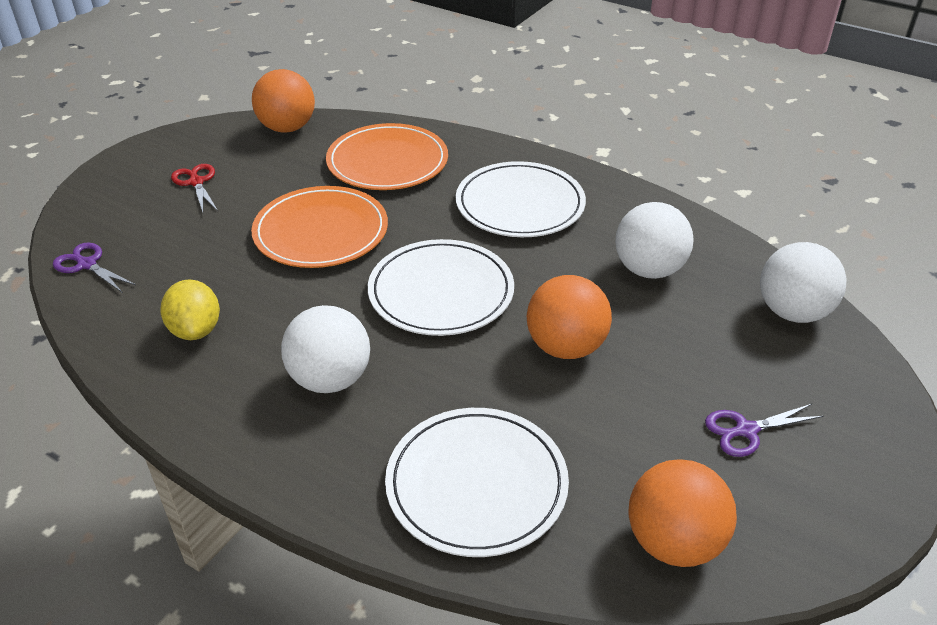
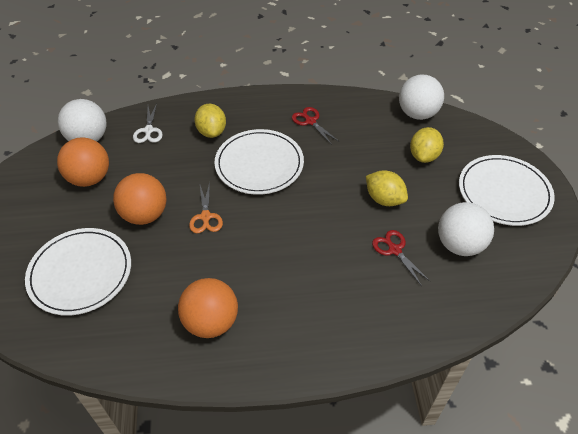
orange plate: 2 -> 0
orange scissors: 0 -> 1
purple scissors: 2 -> 0
red scissors: 1 -> 2
white scissors: 0 -> 1
yellow lemon: 1 -> 3

